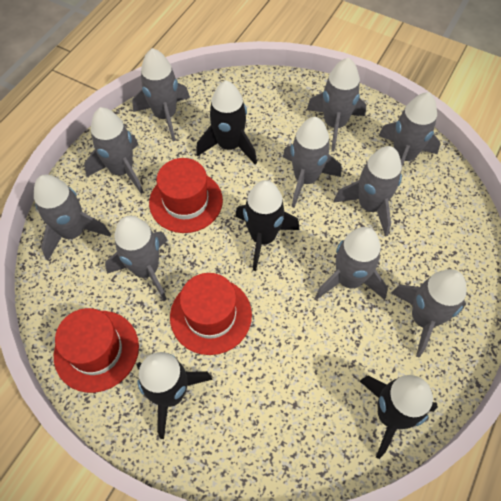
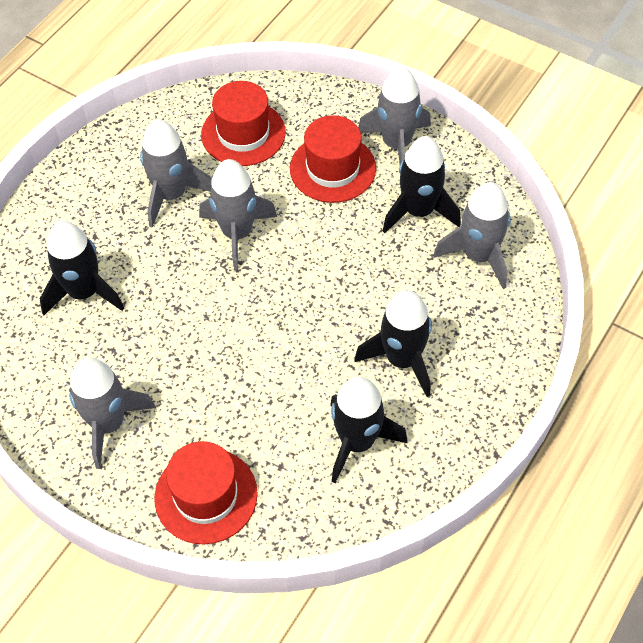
grey rocket: 10 -> 5

